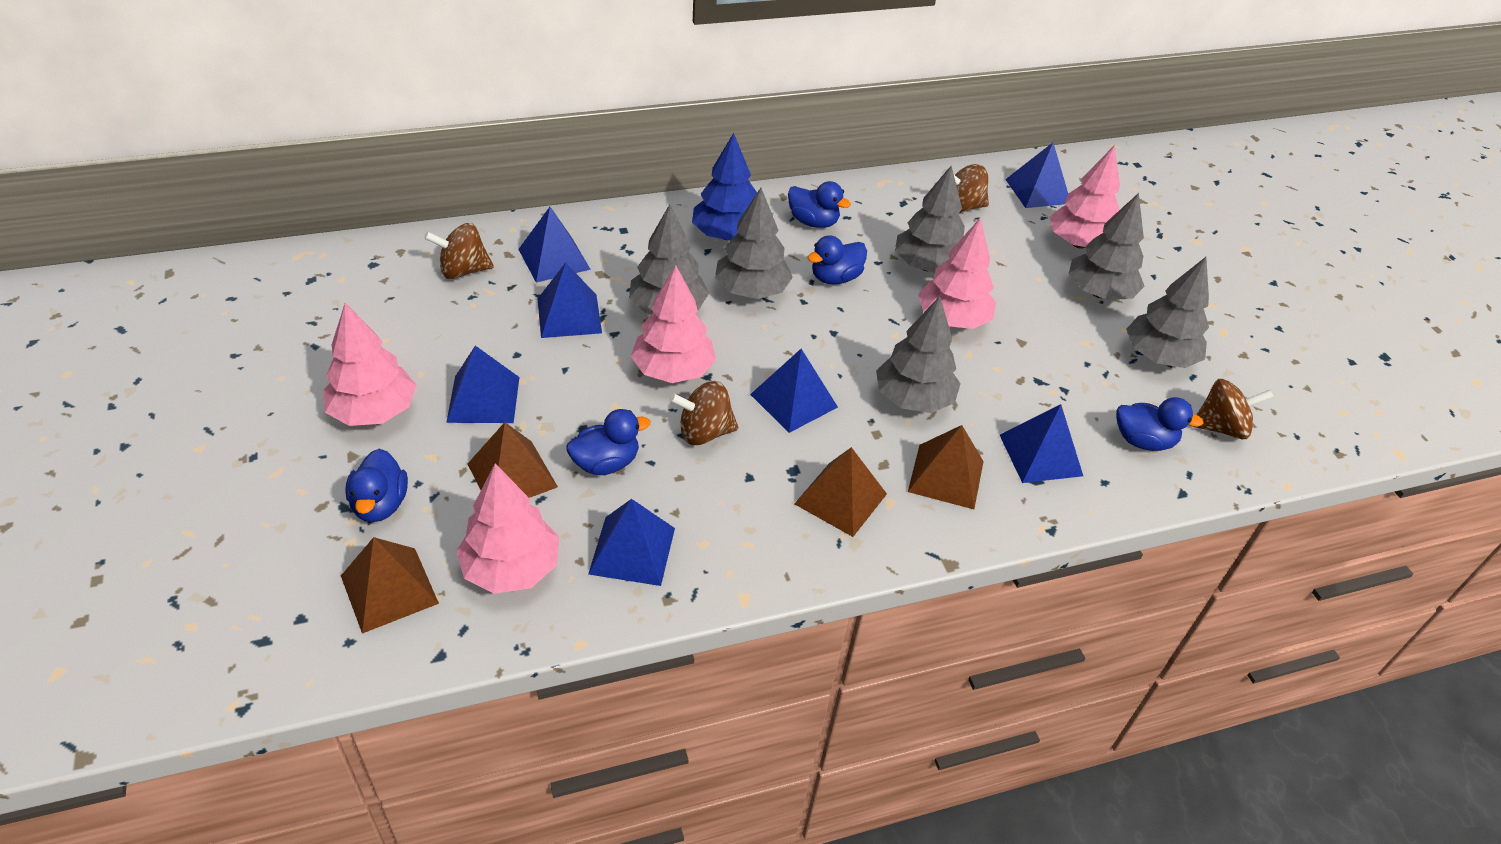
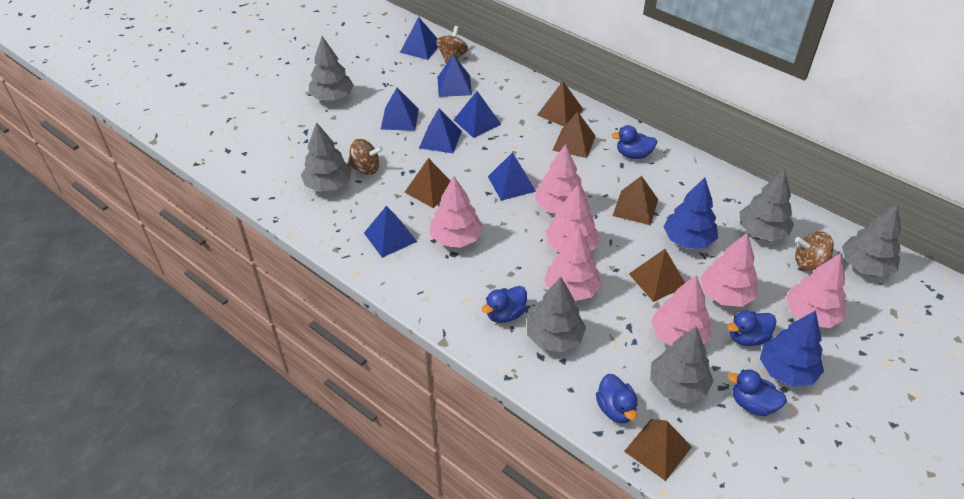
blue tree: 1 -> 2
brown pyramid: 4 -> 6
brown spinning top: 4 -> 3
pink tree: 5 -> 7

